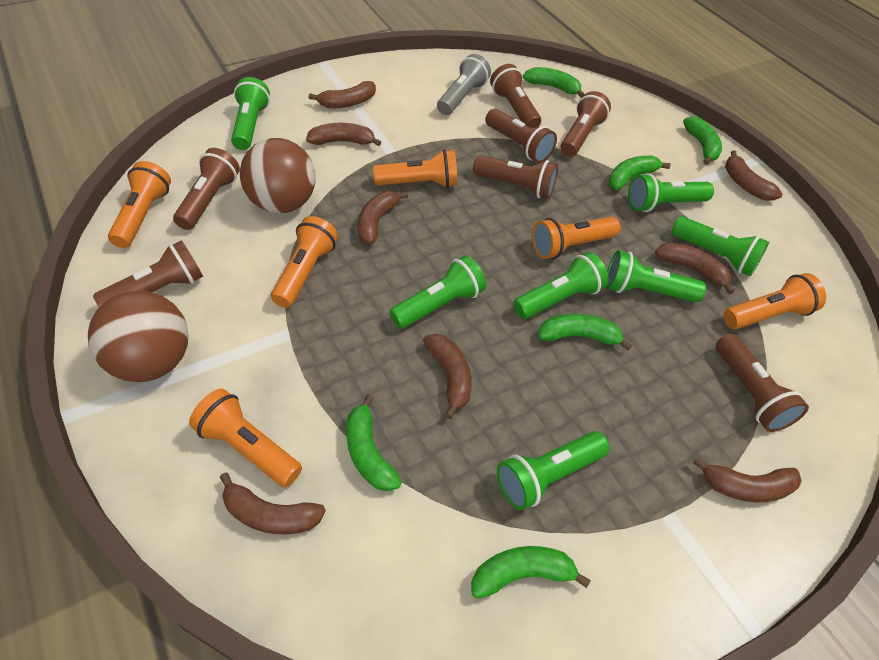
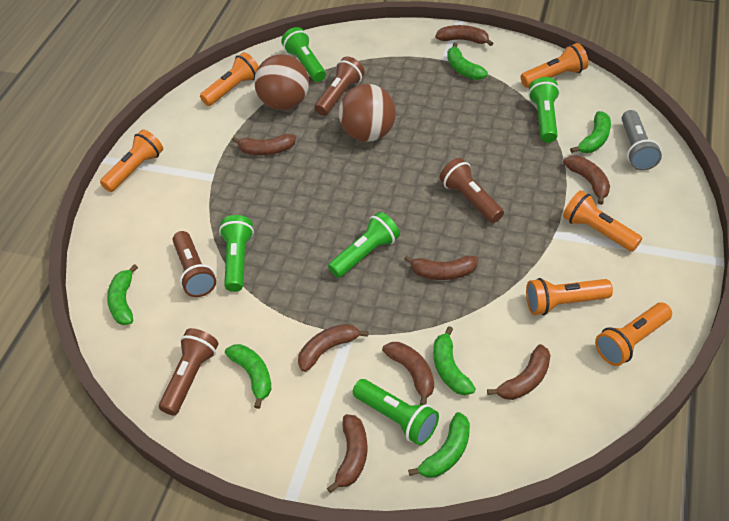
brown flashlight: 7 -> 4
green flashlight: 7 -> 5

